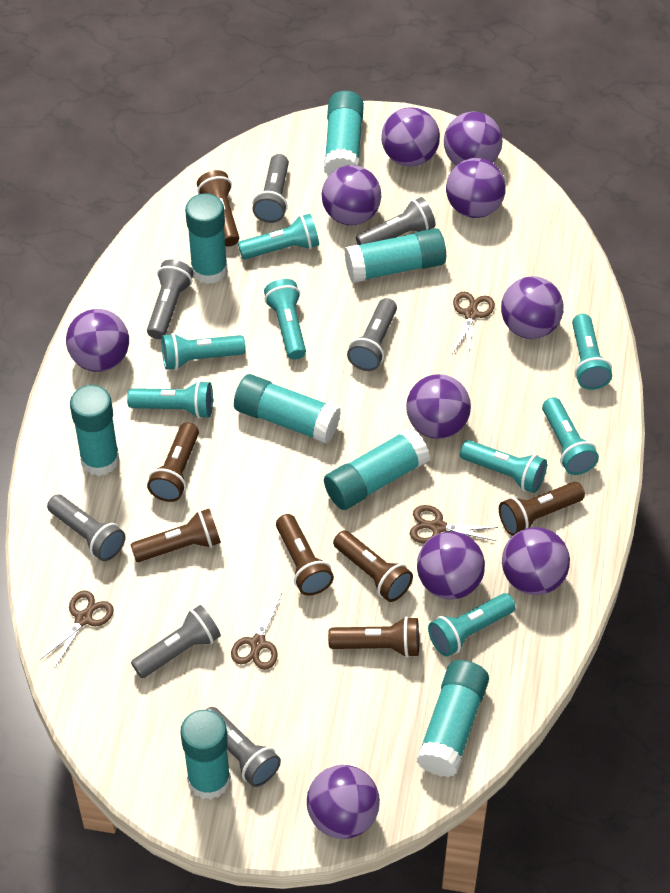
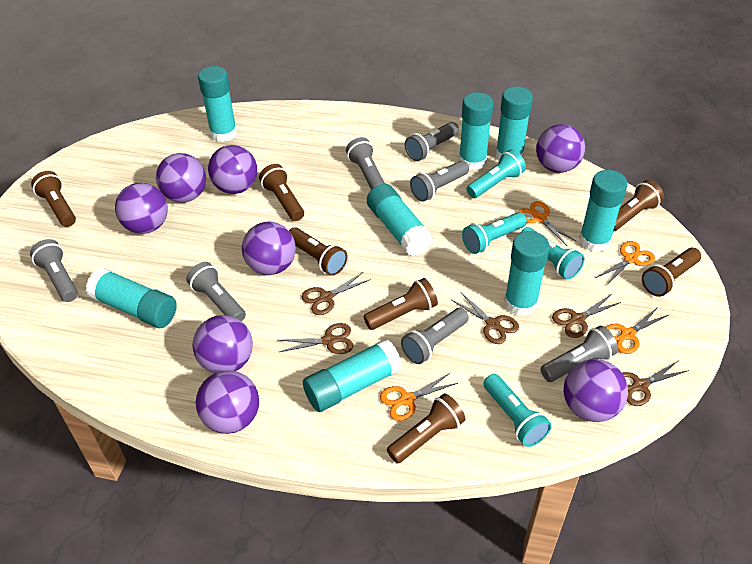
brown scissors: 4 -> 5
orange scissors: 0 -> 4
purple ball: 10 -> 8
turquoise flashlight: 8 -> 4

